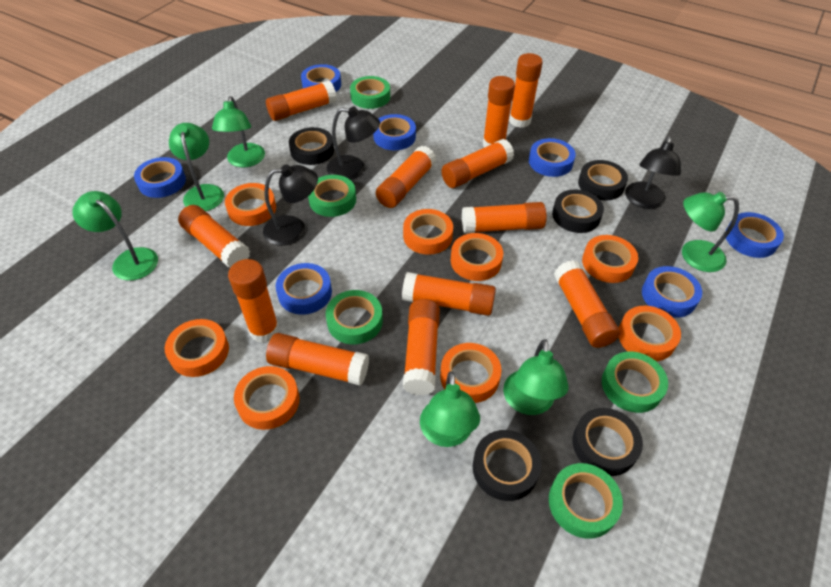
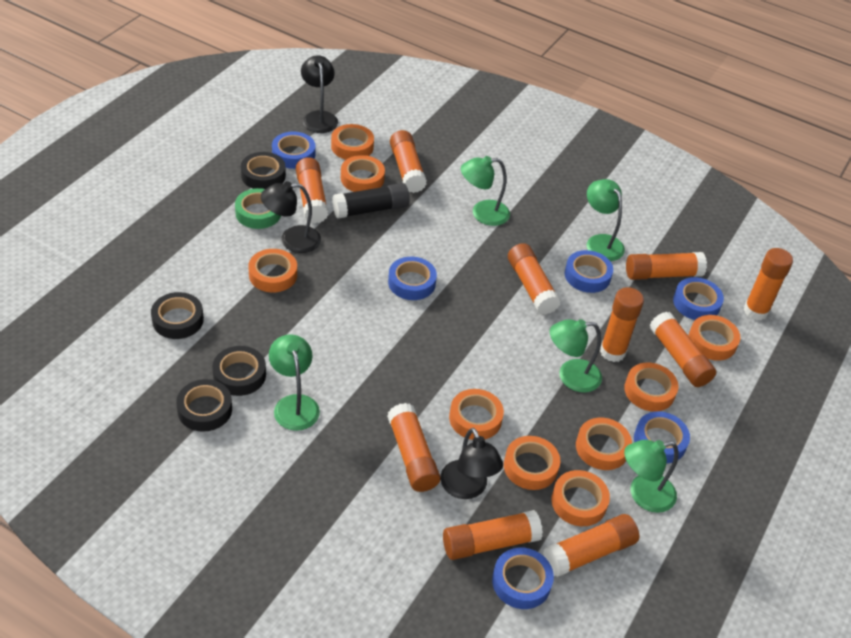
black glue stick: 0 -> 1
black tape: 5 -> 4
blue tape: 7 -> 6
green lamp: 6 -> 5
green tape: 5 -> 1
orange glue stick: 12 -> 10
orange tape: 8 -> 9

